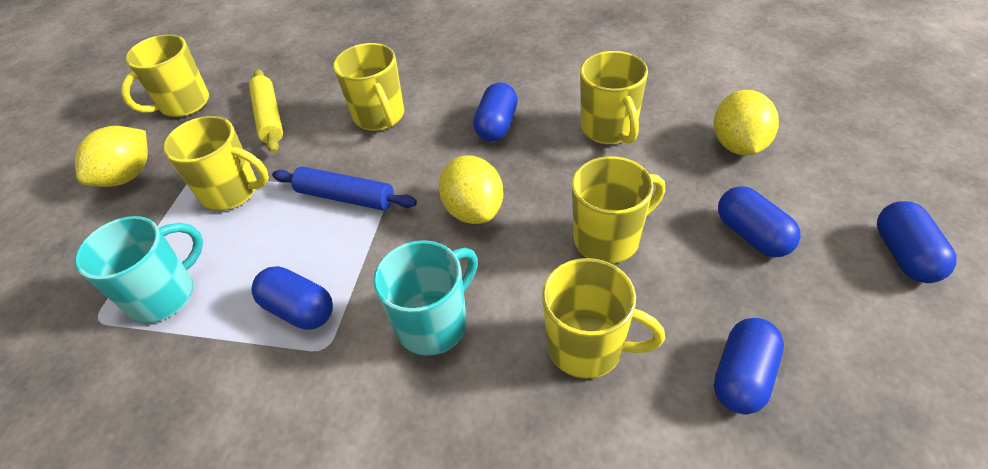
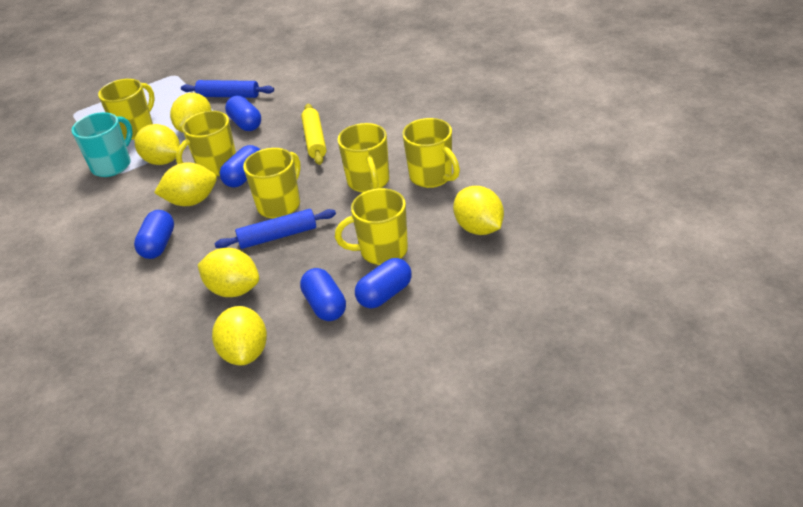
blue rolling pin: 1 -> 2
turquoise mug: 2 -> 1
yellow lemon: 3 -> 6

